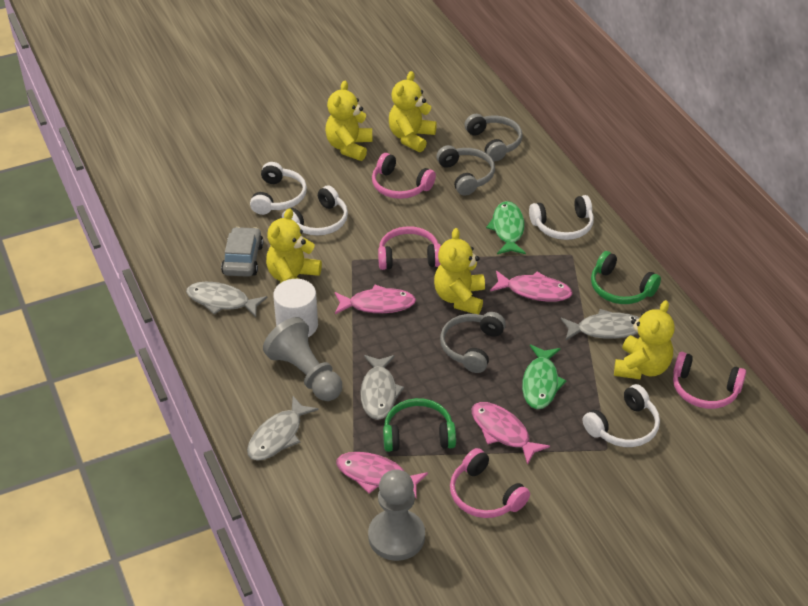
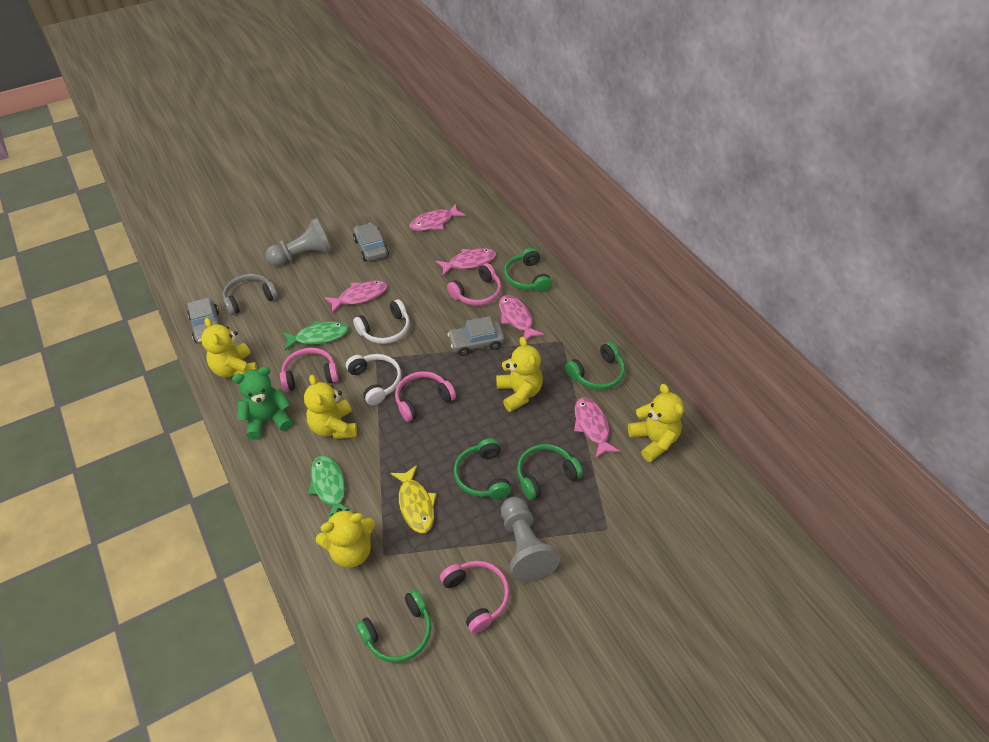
green headphones: 2 -> 5
green teddy bear: 0 -> 1
grey car: 1 -> 3
grey fish: 4 -> 0
grey headphones: 3 -> 1
pink fish: 4 -> 5
white cylinder: 1 -> 0
white headphones: 4 -> 2
yellow fish: 0 -> 1

